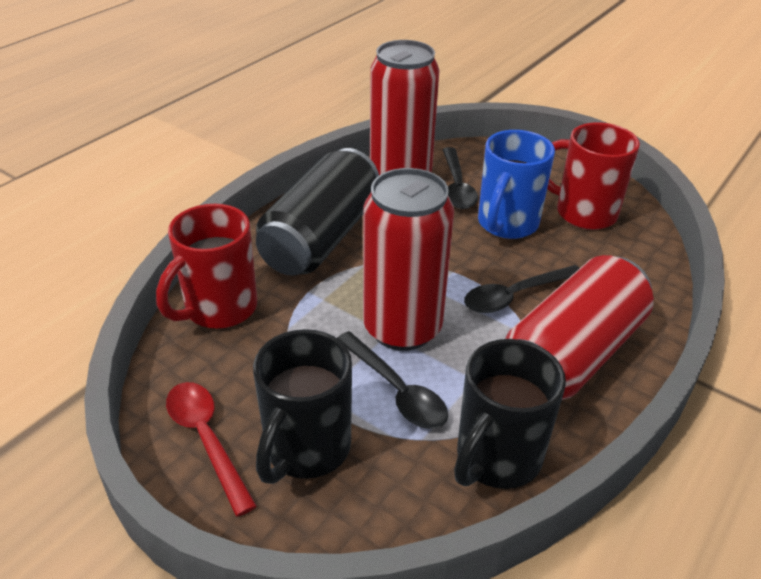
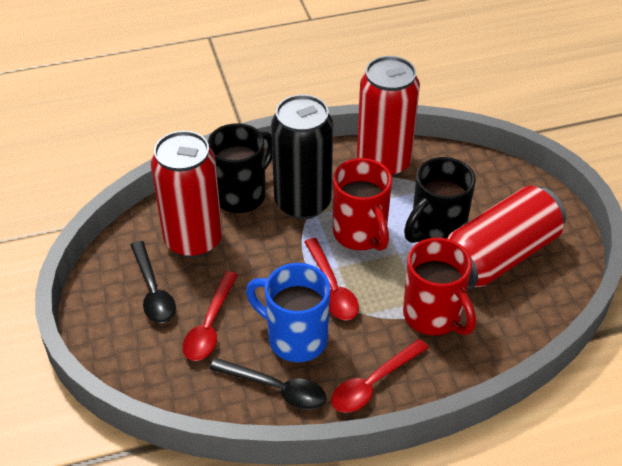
black spoon: 3 -> 2
red spoon: 1 -> 3

